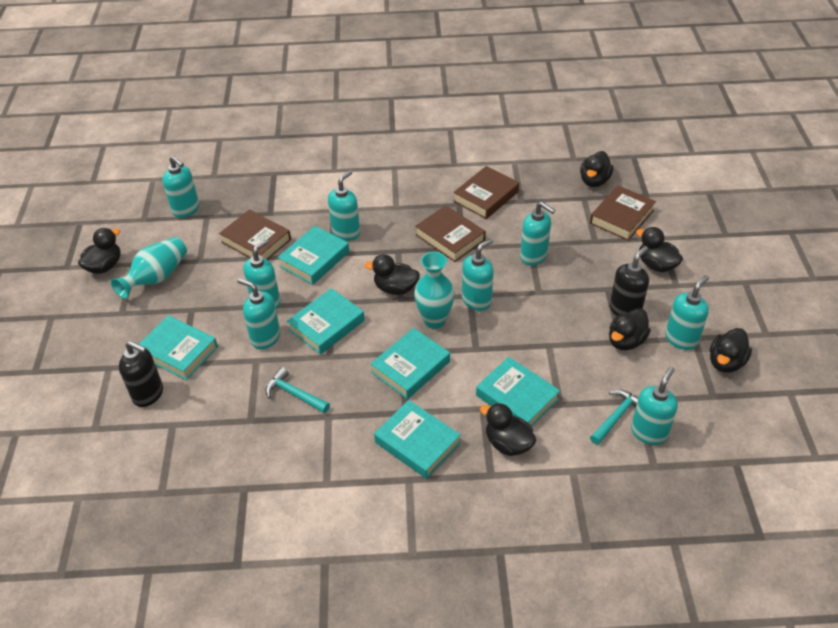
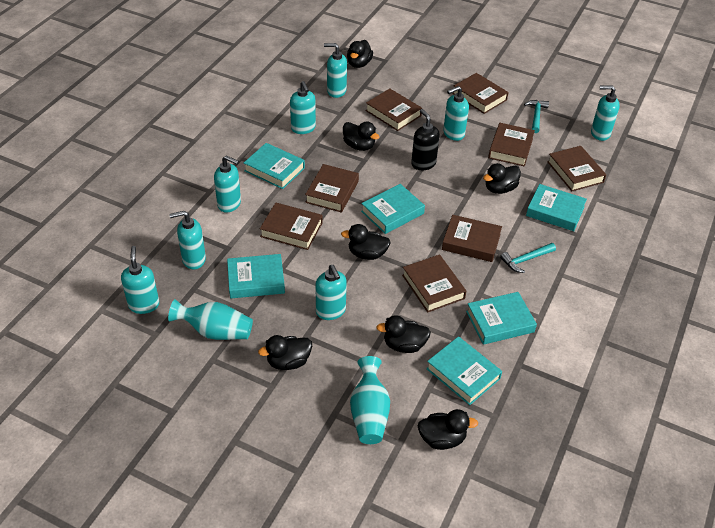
black soap dispenser: 2 -> 1
brown book: 4 -> 8

